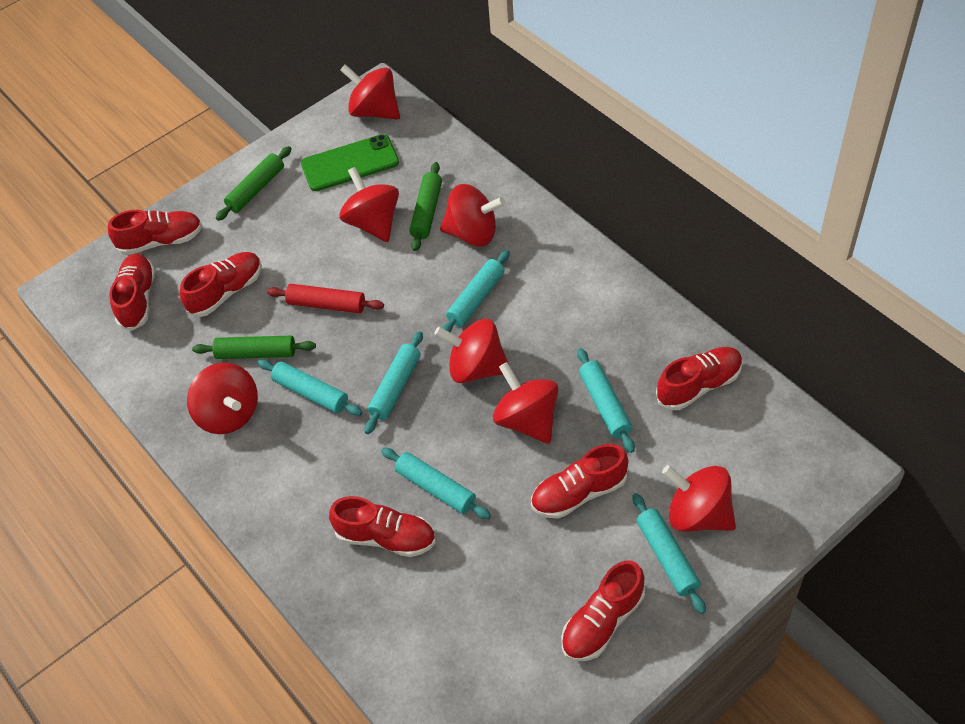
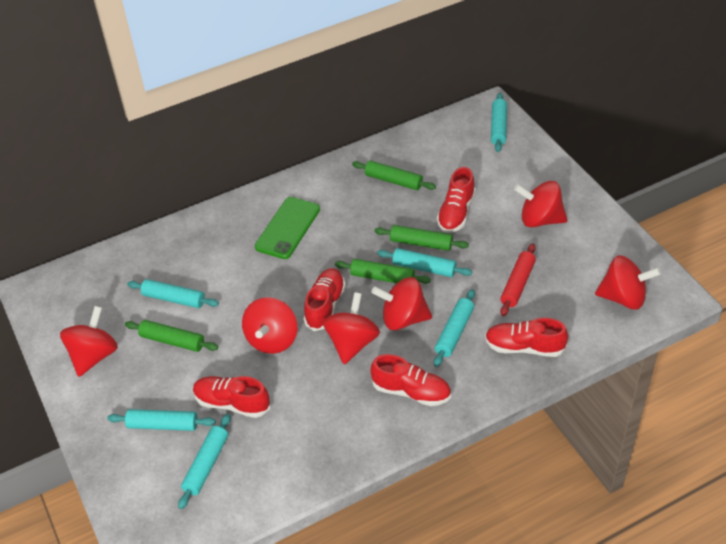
green rolling pin: 3 -> 4
red shoe: 7 -> 5
red spinning top: 7 -> 6

